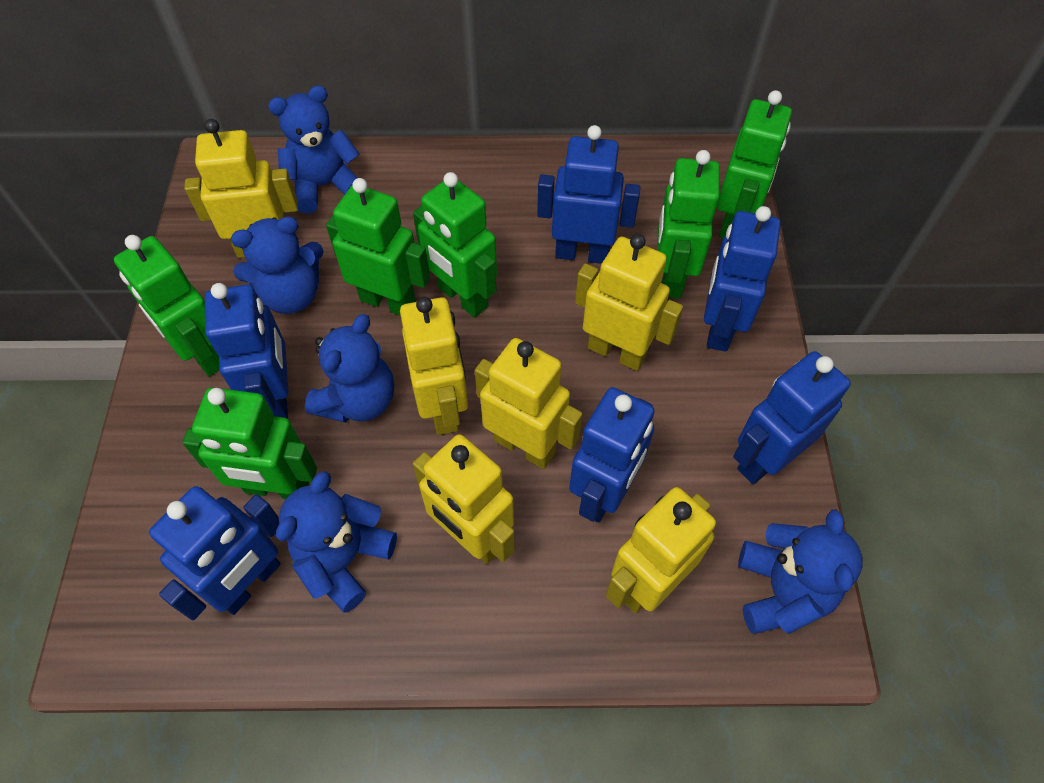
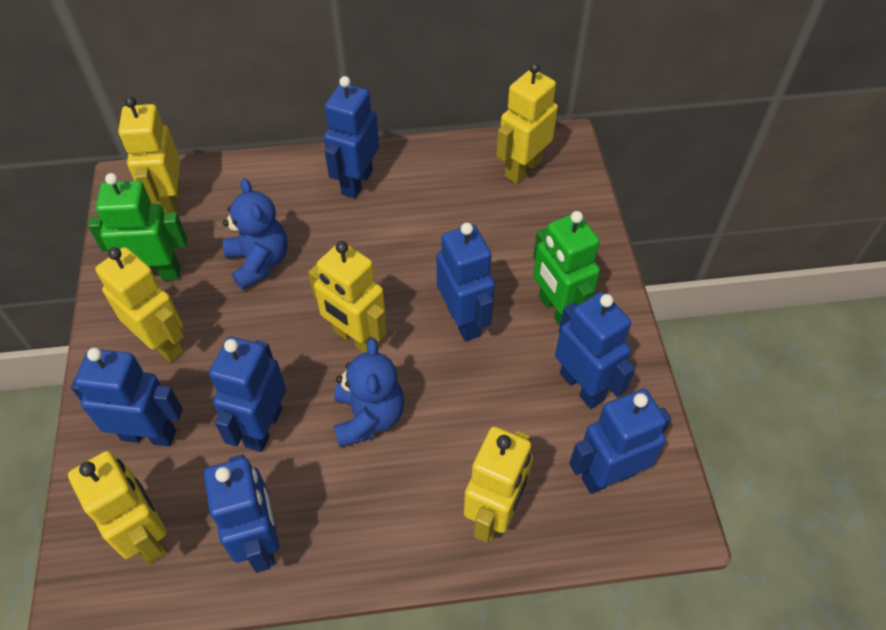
blue robot: 6 -> 7
blue teddy bear: 5 -> 2
green robot: 6 -> 2

